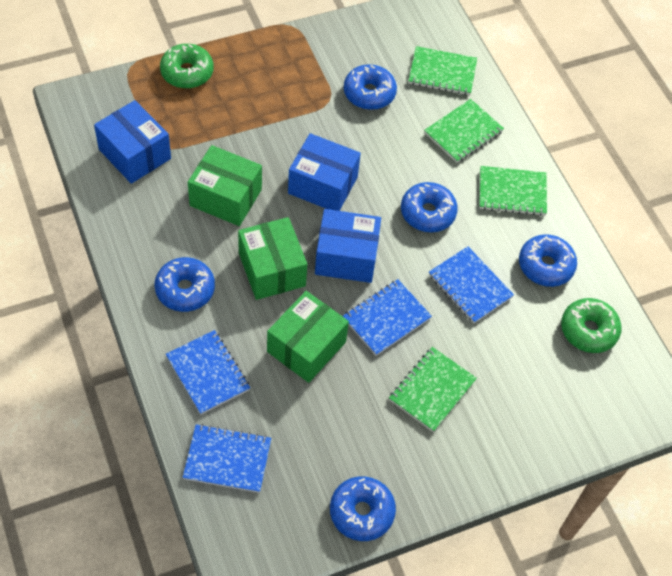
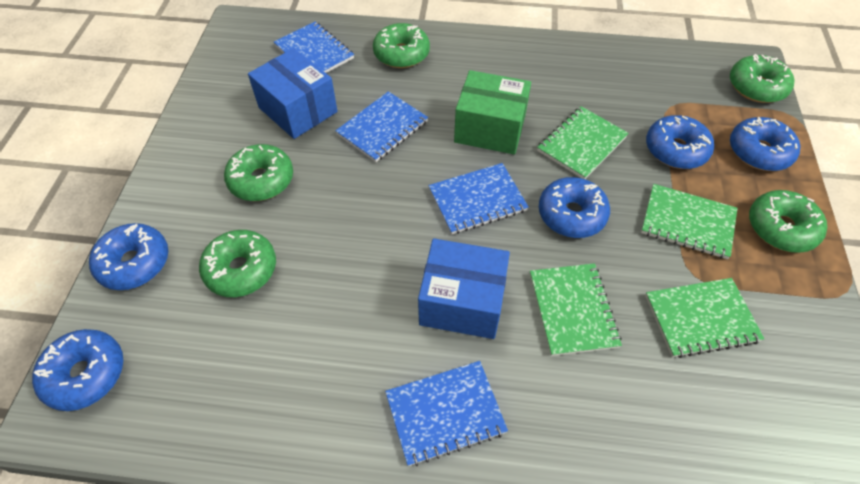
blue box: 3 -> 2
green box: 3 -> 1
green donut: 2 -> 5

